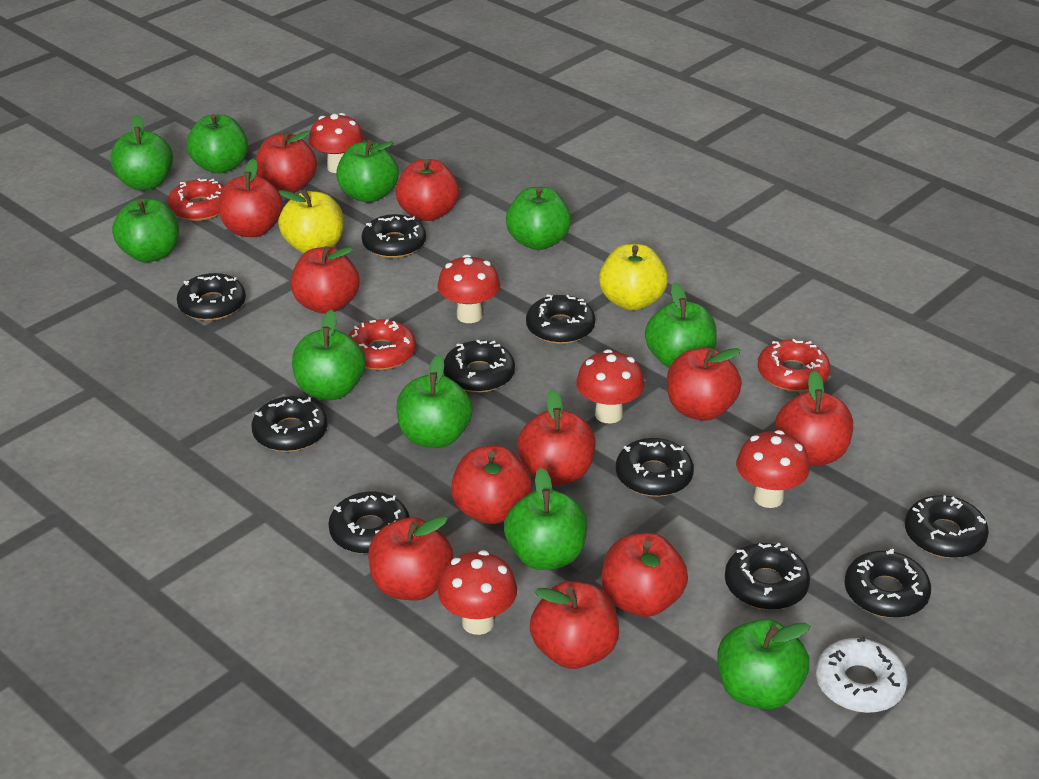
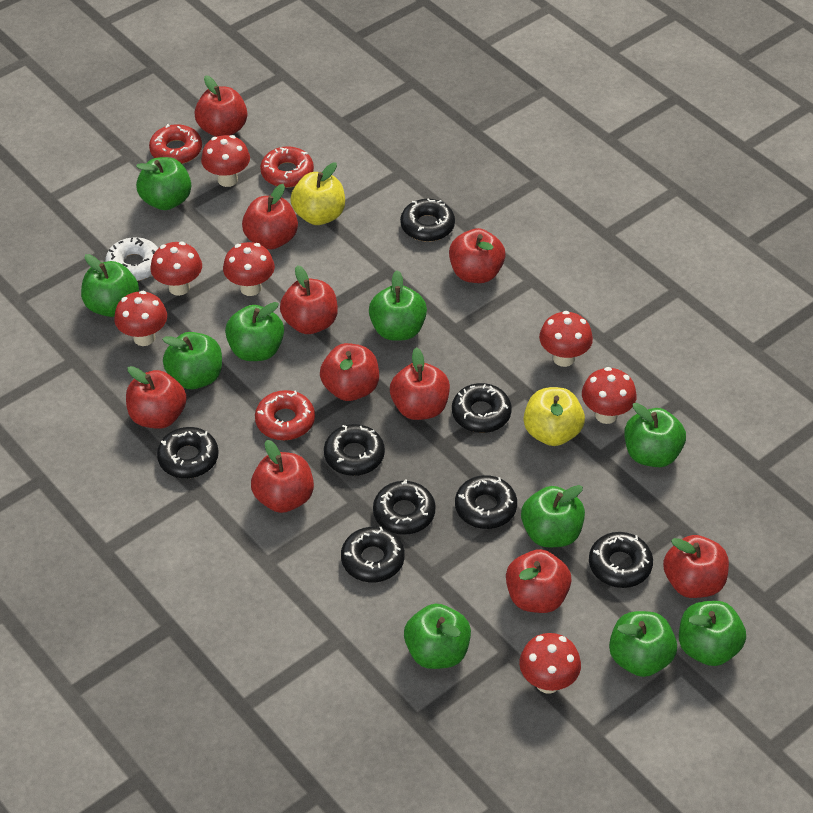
black donut: 10 -> 8
red apple: 11 -> 10
red mushroom: 5 -> 7

